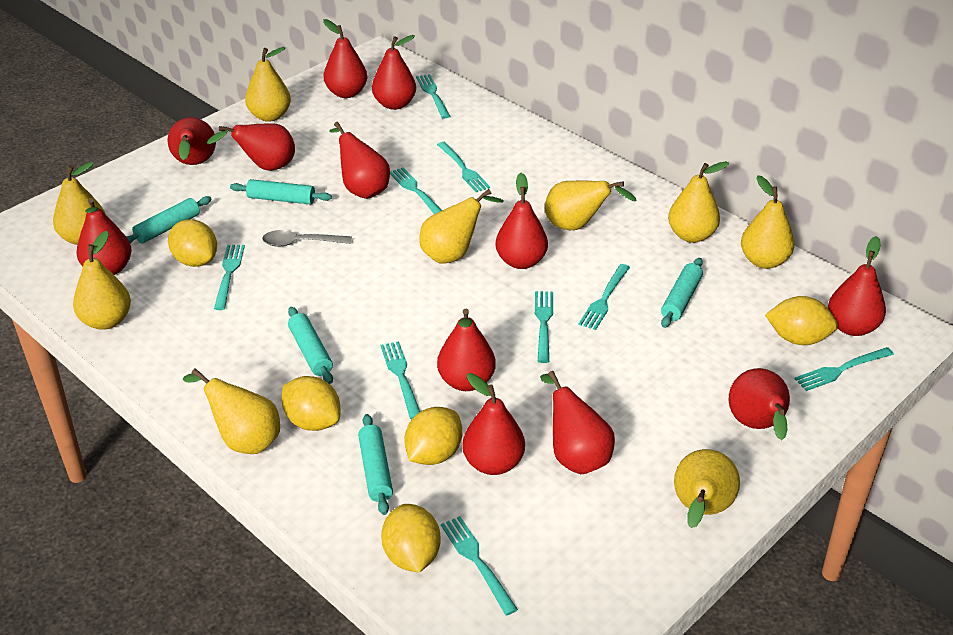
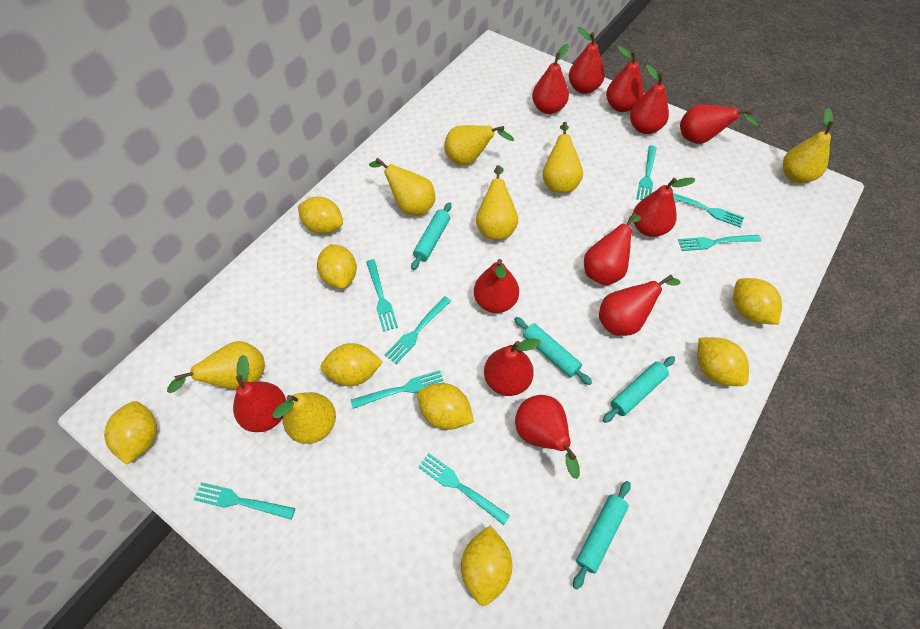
grey spoon: 1 -> 0
turquoise fork: 9 -> 8
turquoise rolling pin: 5 -> 4
yellow lemon: 5 -> 8
yellow pear: 9 -> 7

